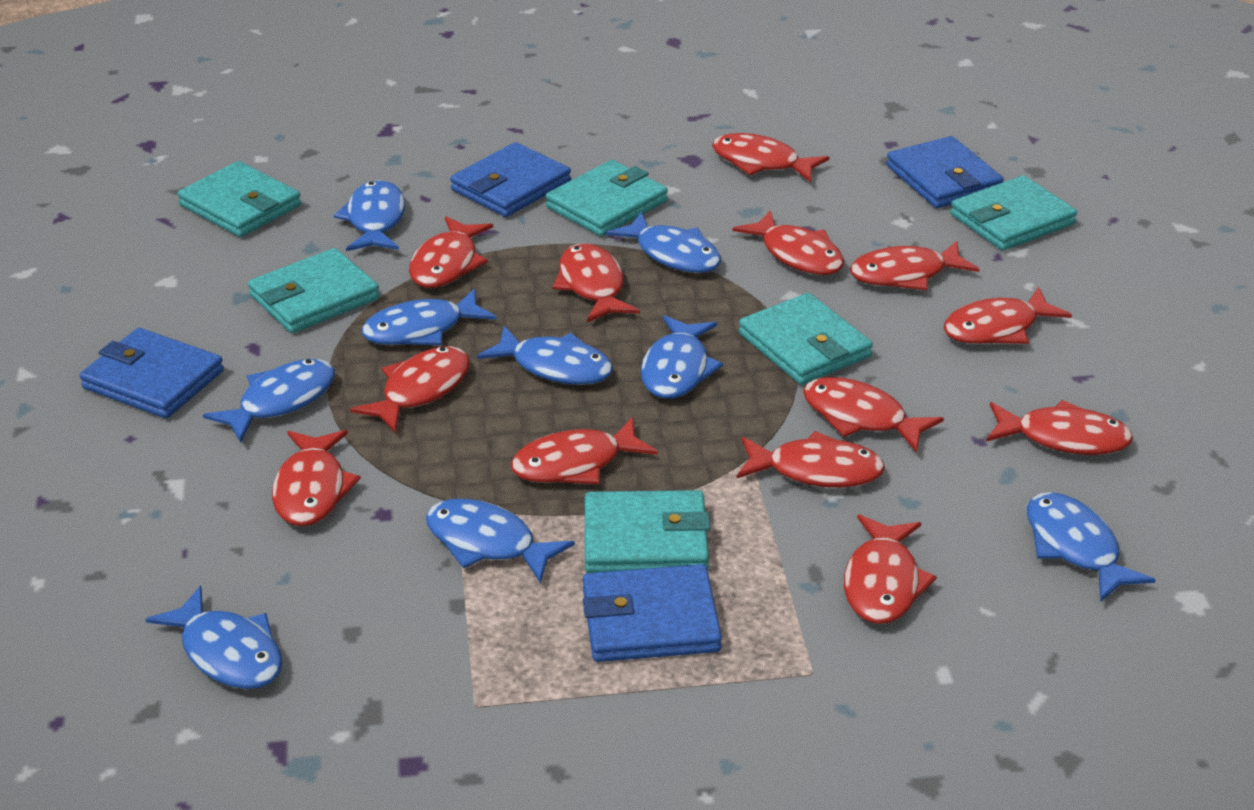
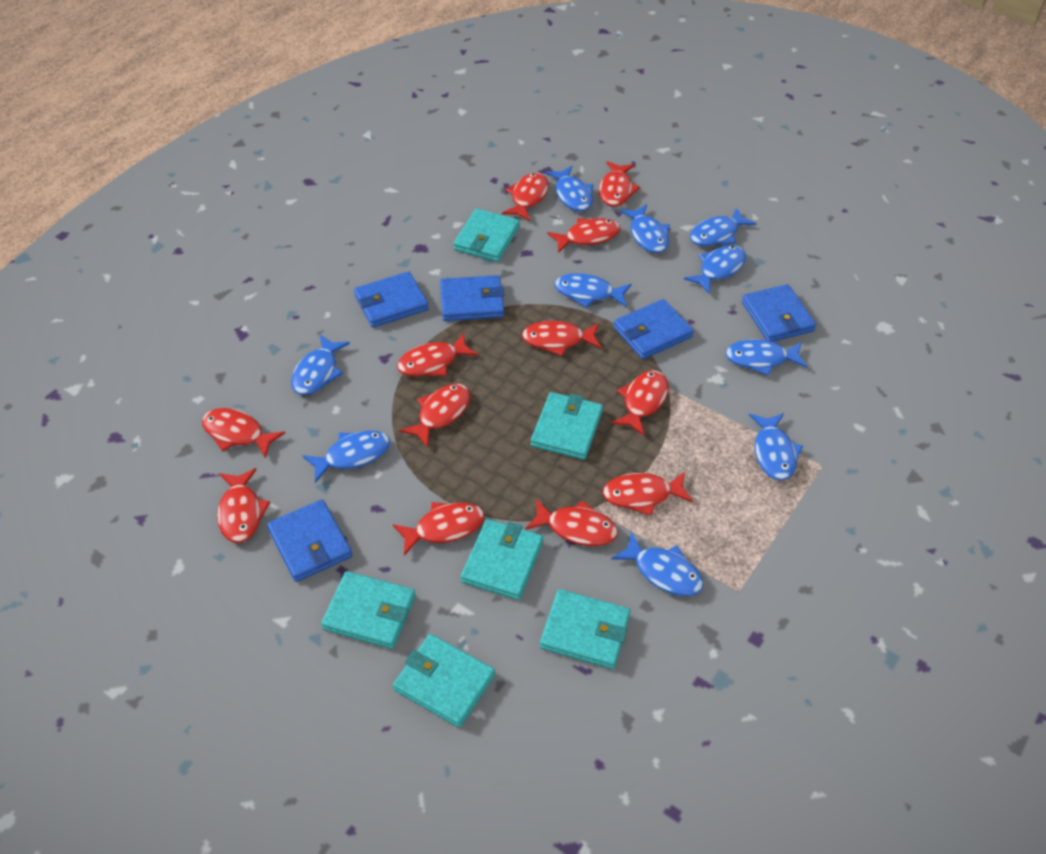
blue fish: 9 -> 10
blue wallet: 4 -> 5
red fish: 13 -> 12

